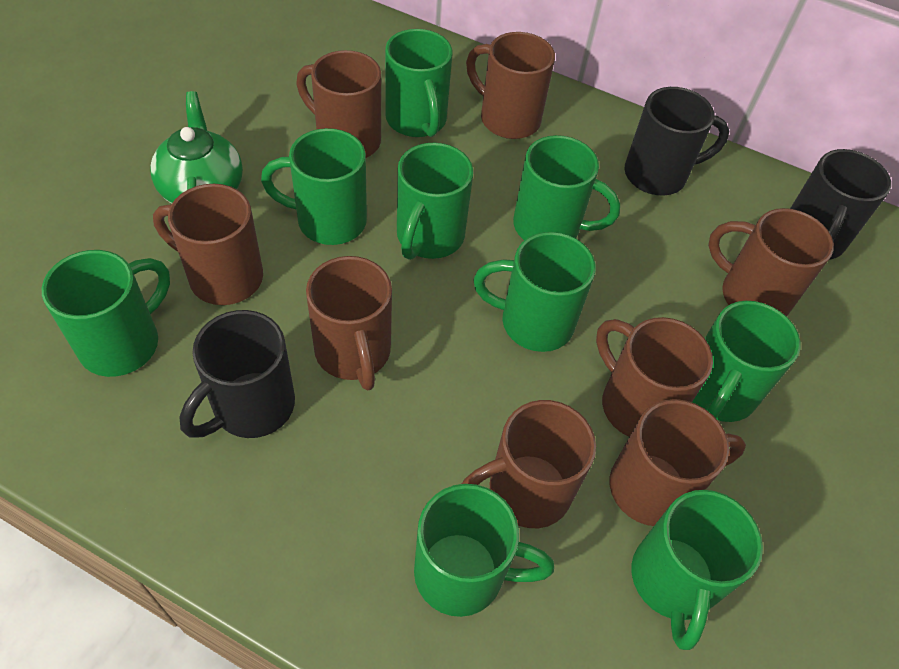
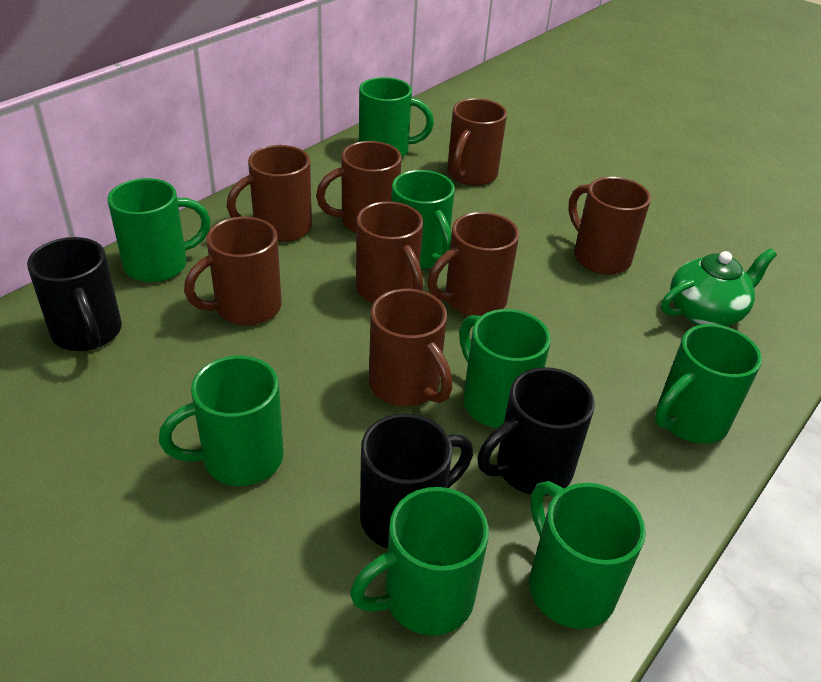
green mug: 9 -> 8

